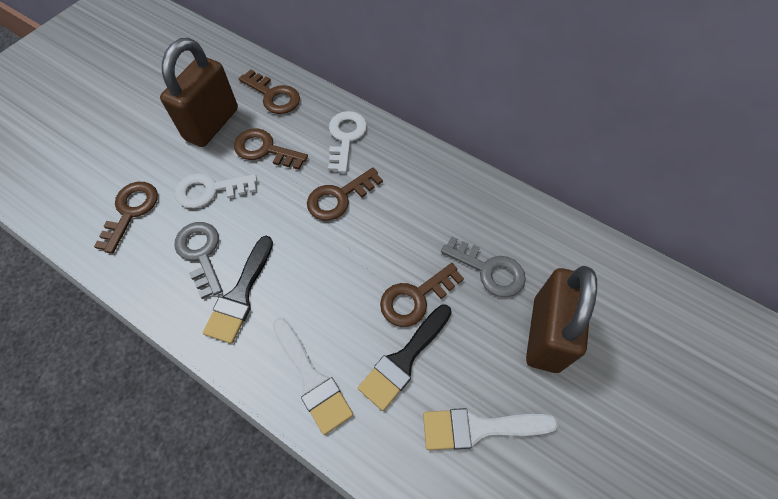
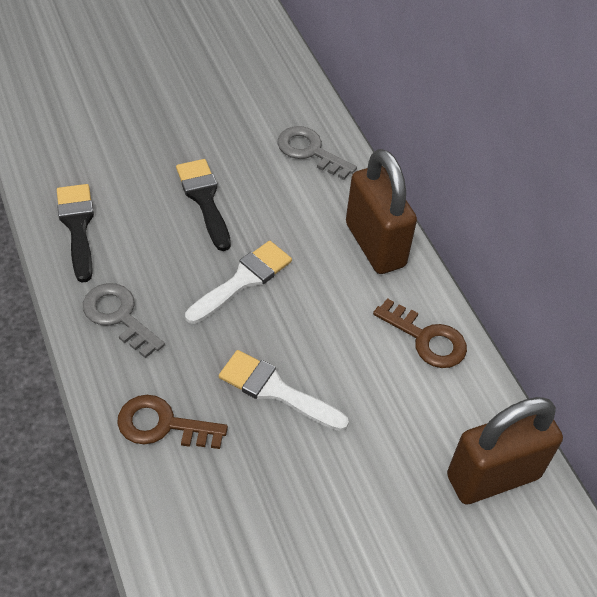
brown key: 5 -> 2
white key: 2 -> 0

